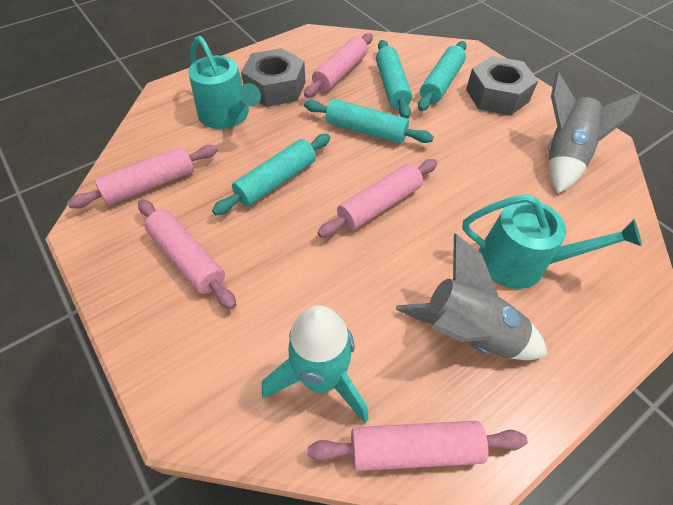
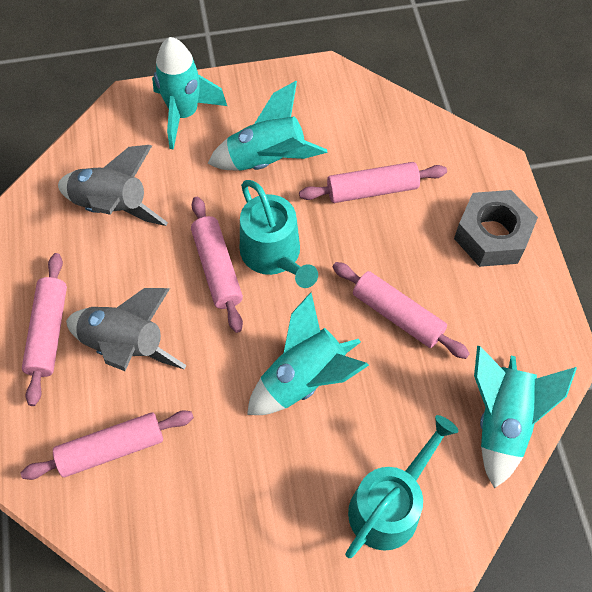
grey nut: 2 -> 1
turquoise rocket: 1 -> 4
turquoise rolling pin: 4 -> 0

